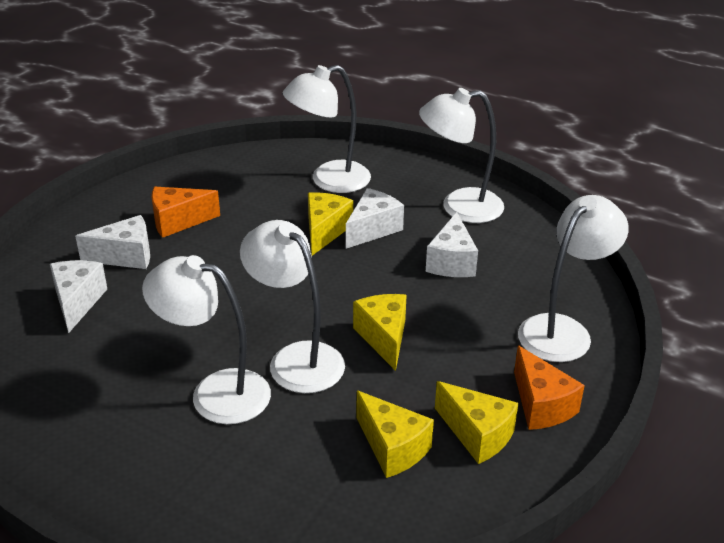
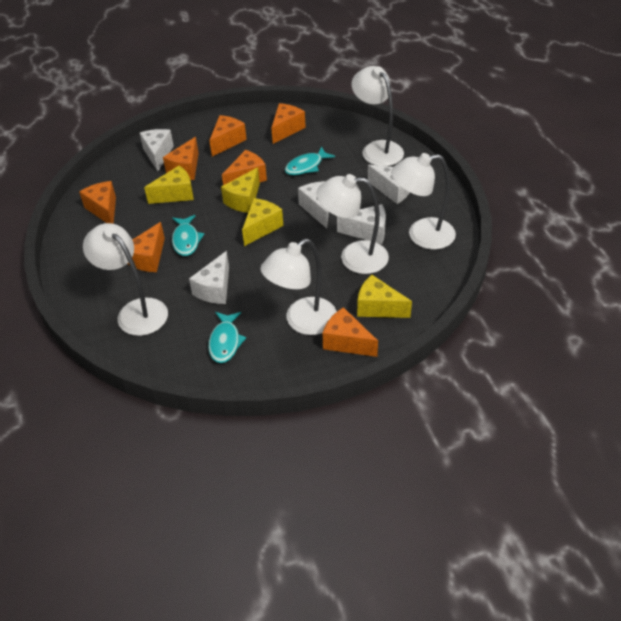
orange cheese: 2 -> 7
turquoise fish: 0 -> 3
white cheese: 4 -> 5

